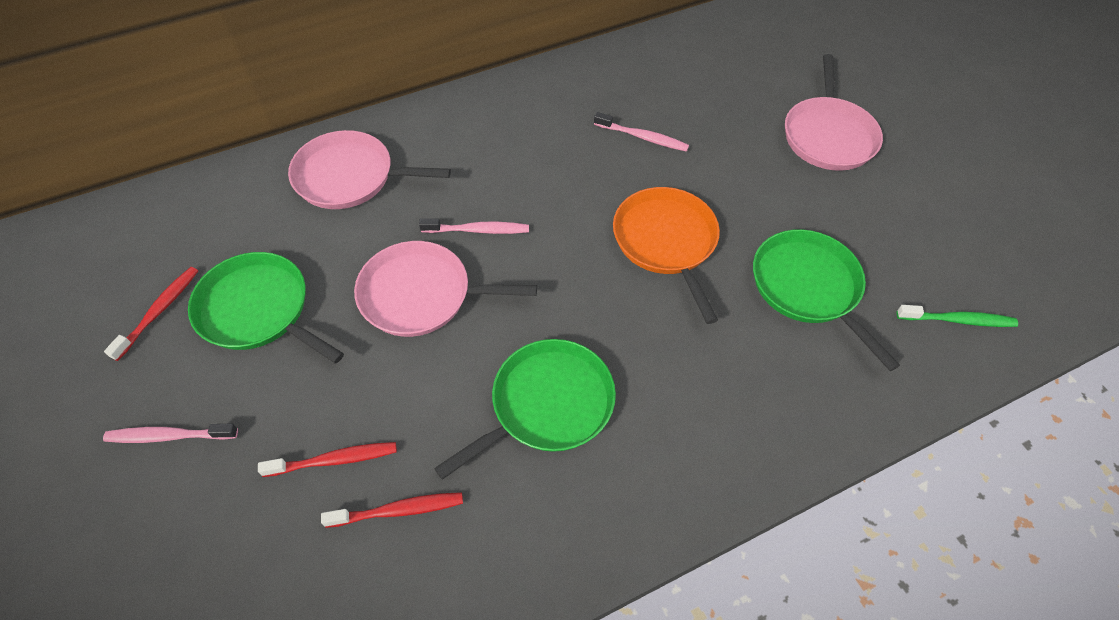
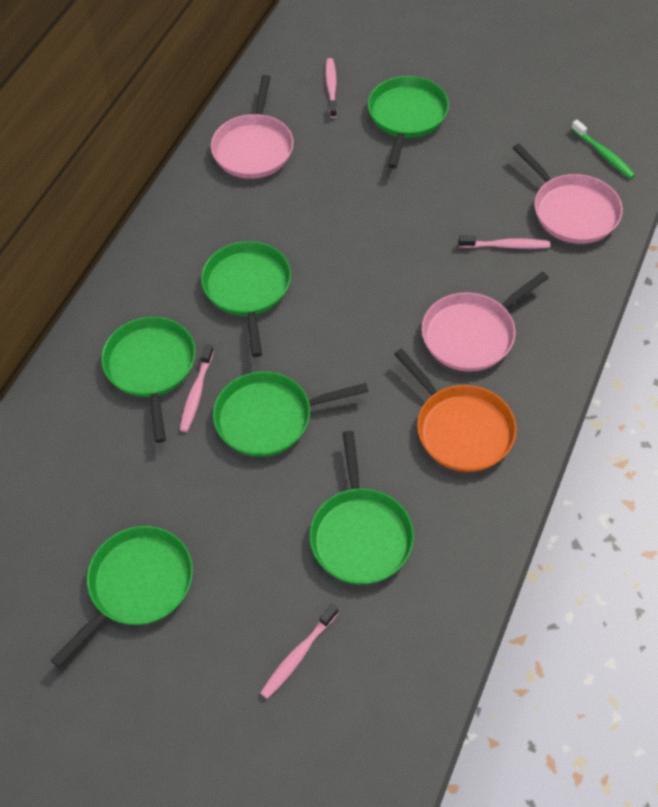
green pan: 3 -> 6
pink toothbrush: 3 -> 4
red toothbrush: 3 -> 0

